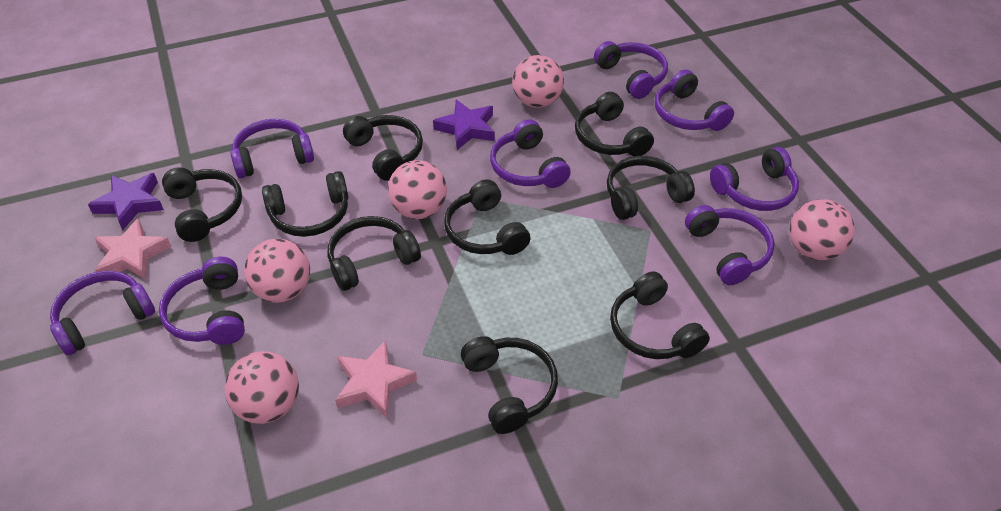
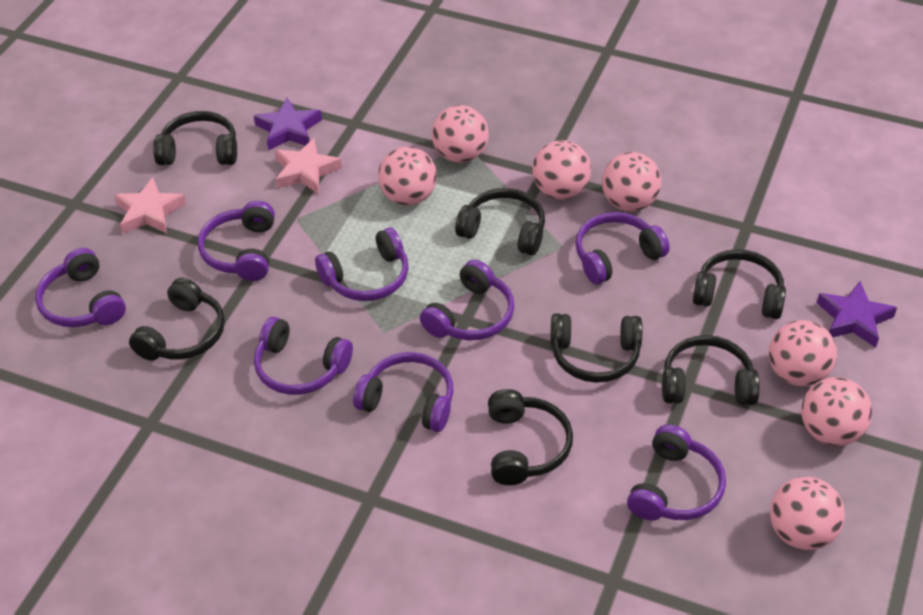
black headphones: 9 -> 7
pink ball: 5 -> 7

